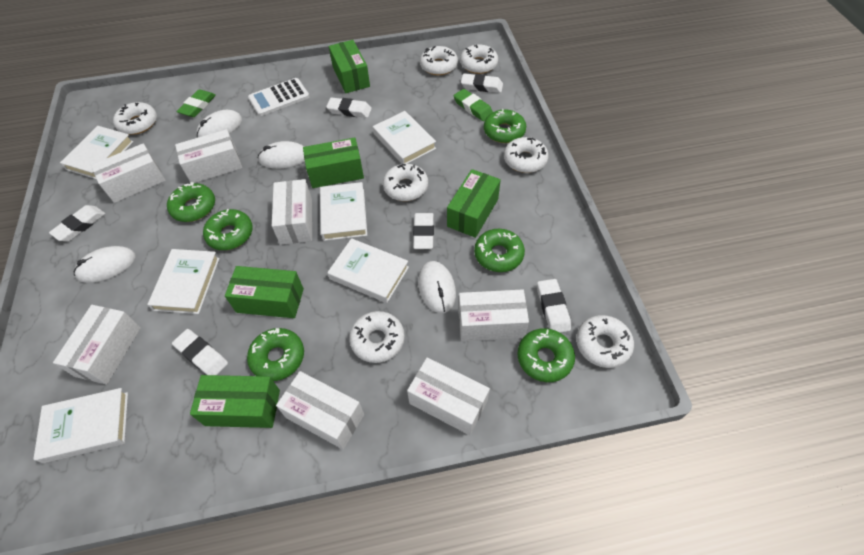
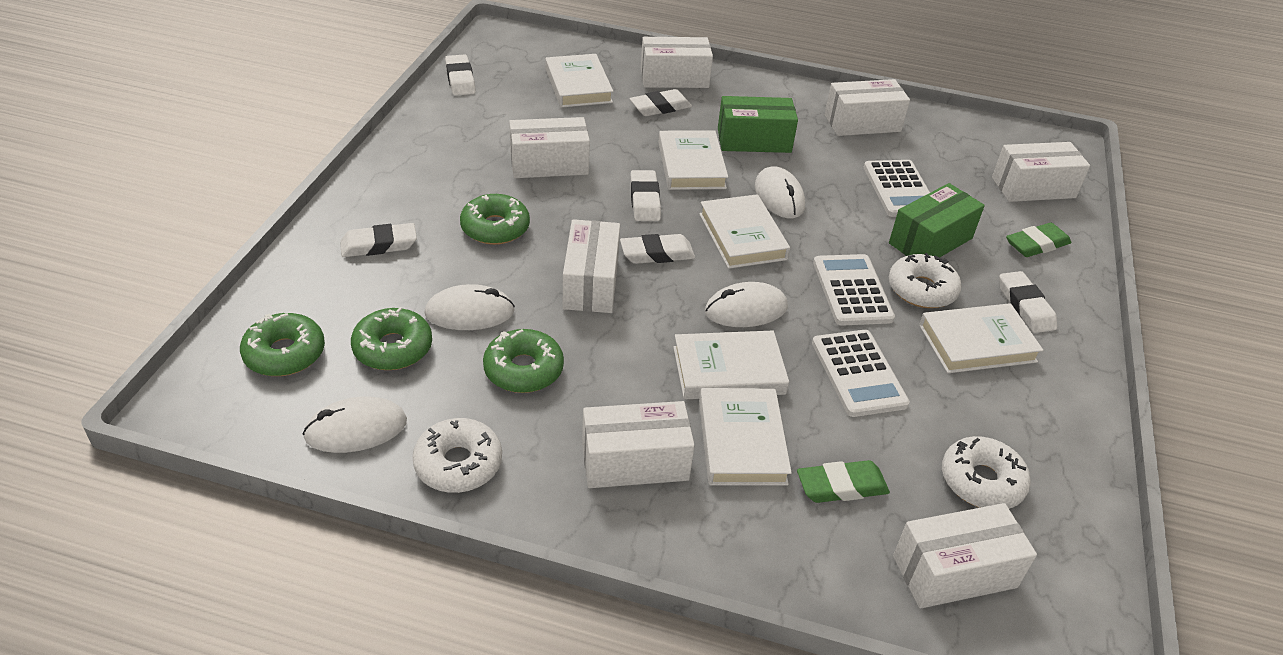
green box: 5 -> 2
green donut: 6 -> 4
white calculator: 1 -> 3
white donut: 7 -> 3

